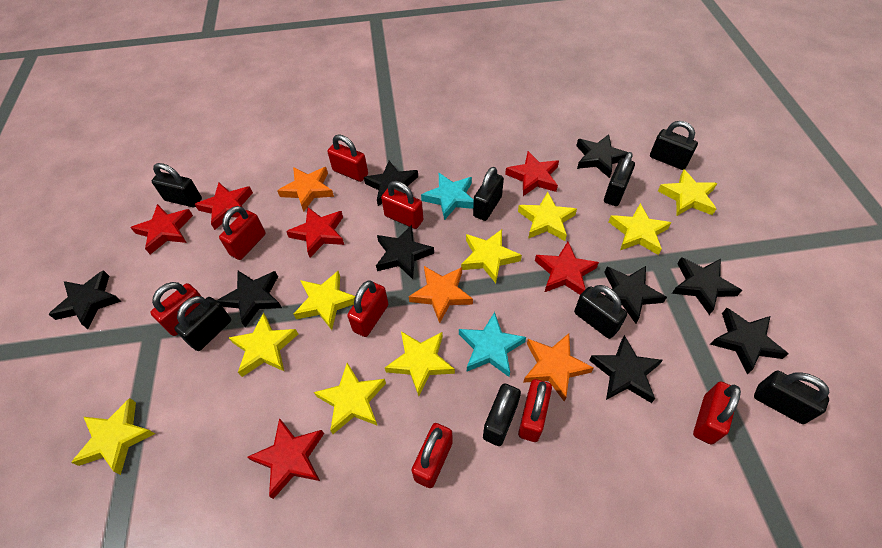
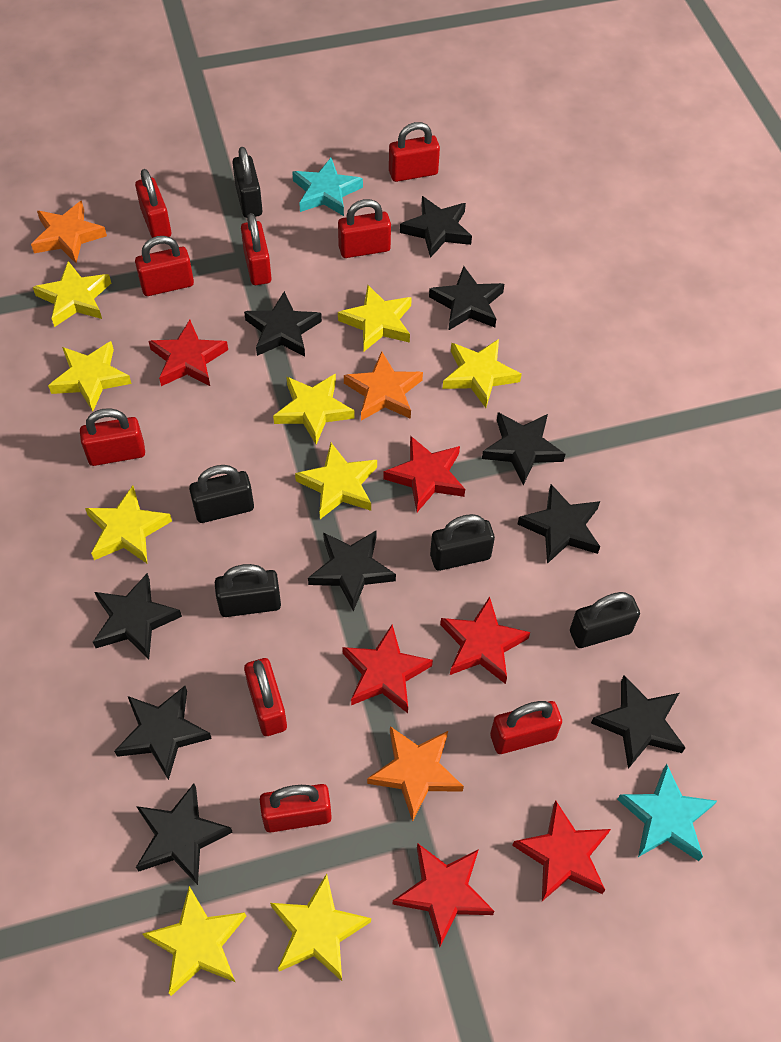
black padlock: 8 -> 5
black star: 9 -> 10
red padlock: 8 -> 9

